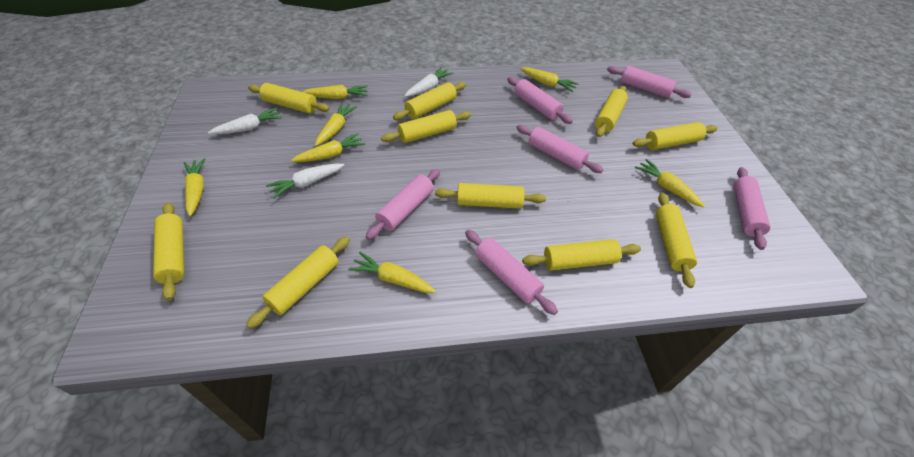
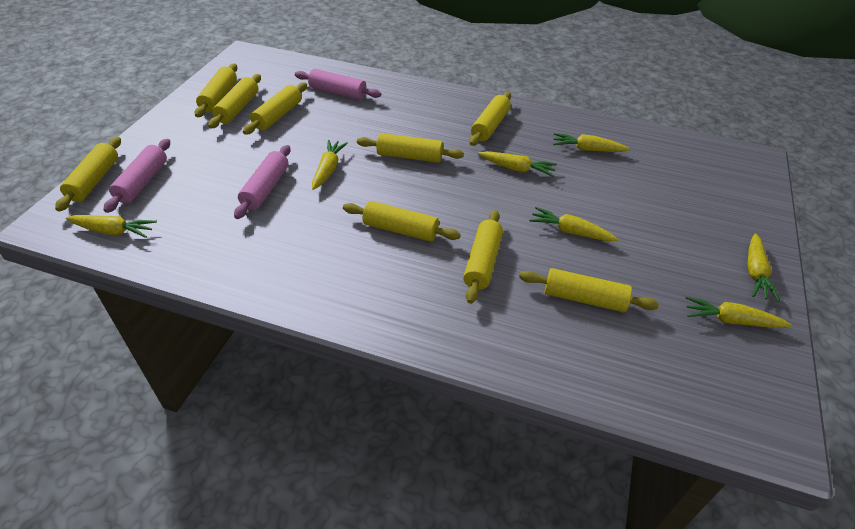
pink rolling pin: 6 -> 3
white carrot: 3 -> 0
yellow rolling pin: 10 -> 9

